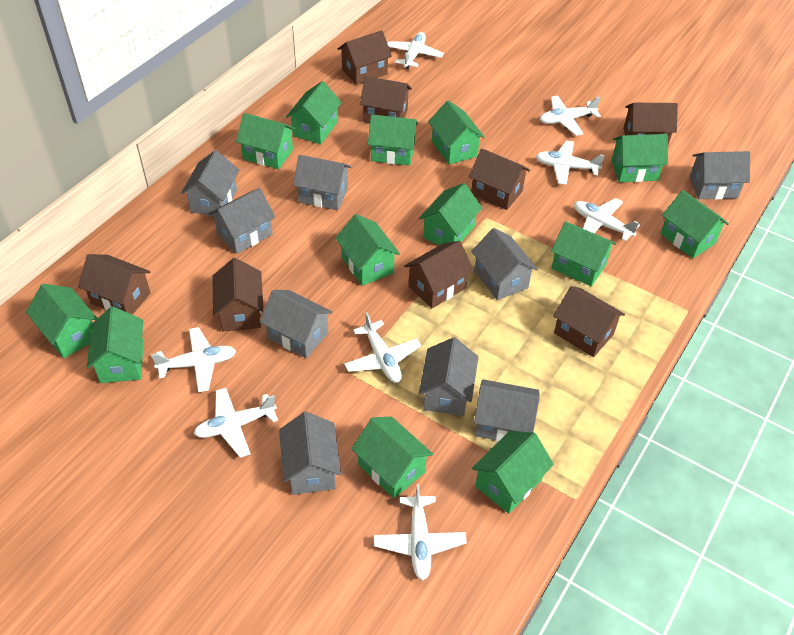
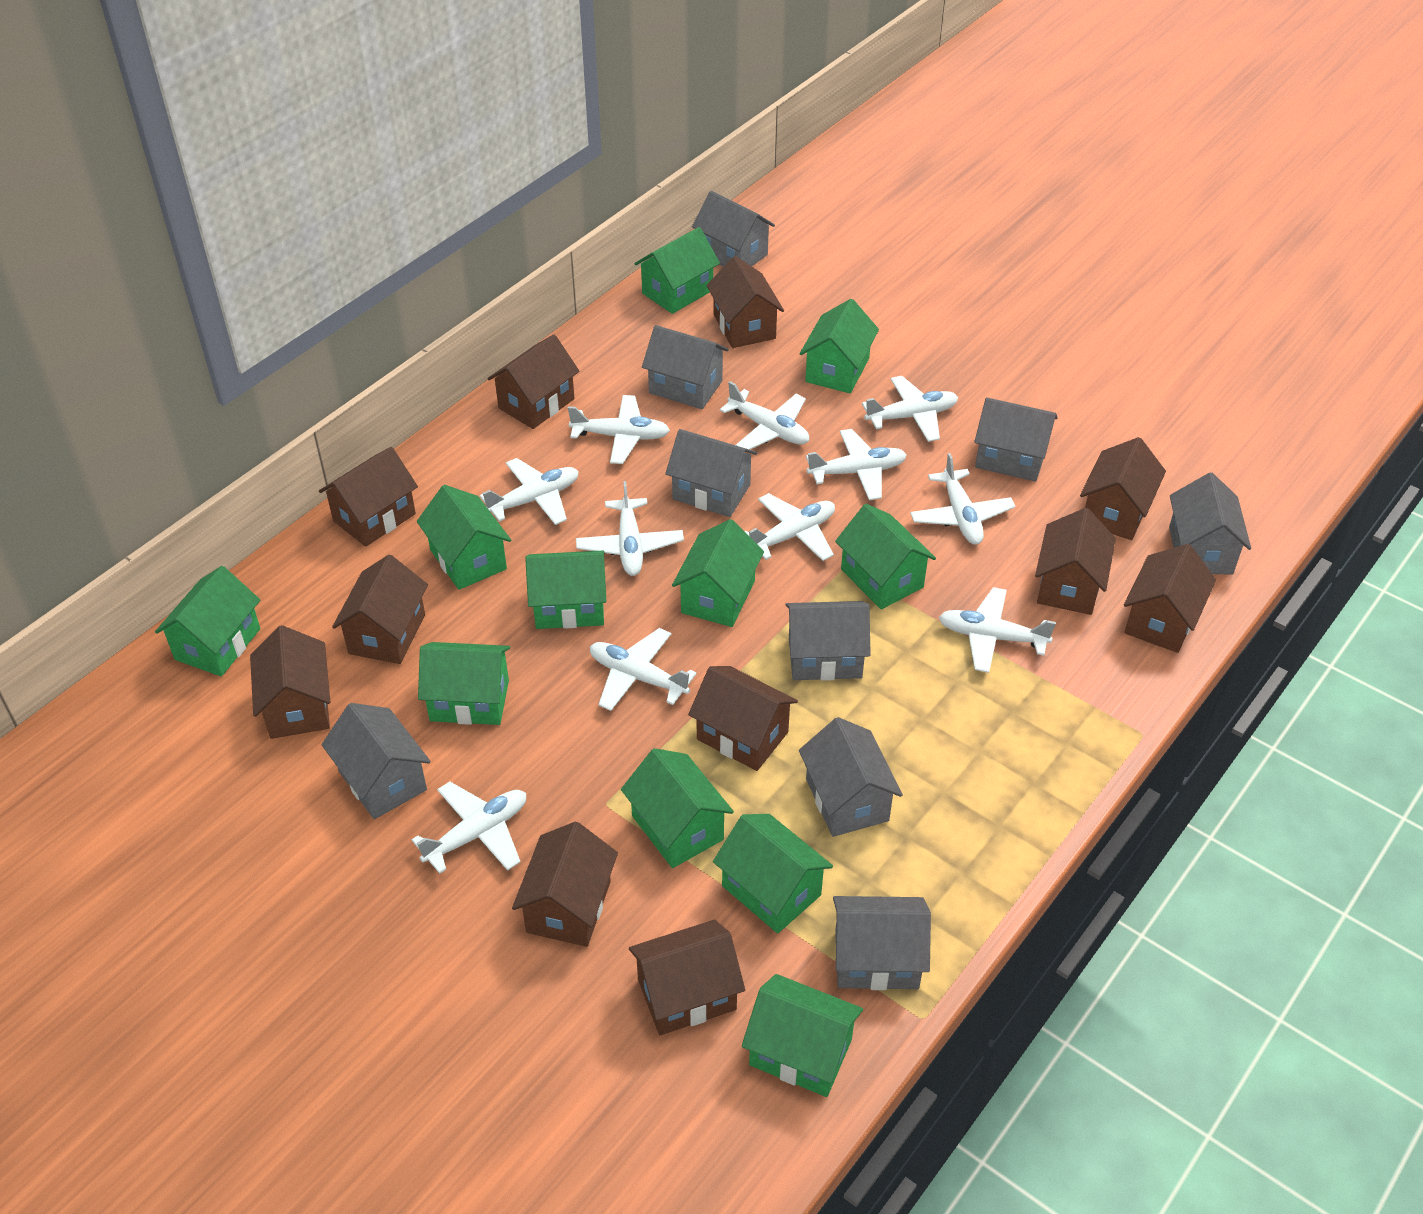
brown house: 8 -> 11
green house: 13 -> 11
white plane: 8 -> 11

